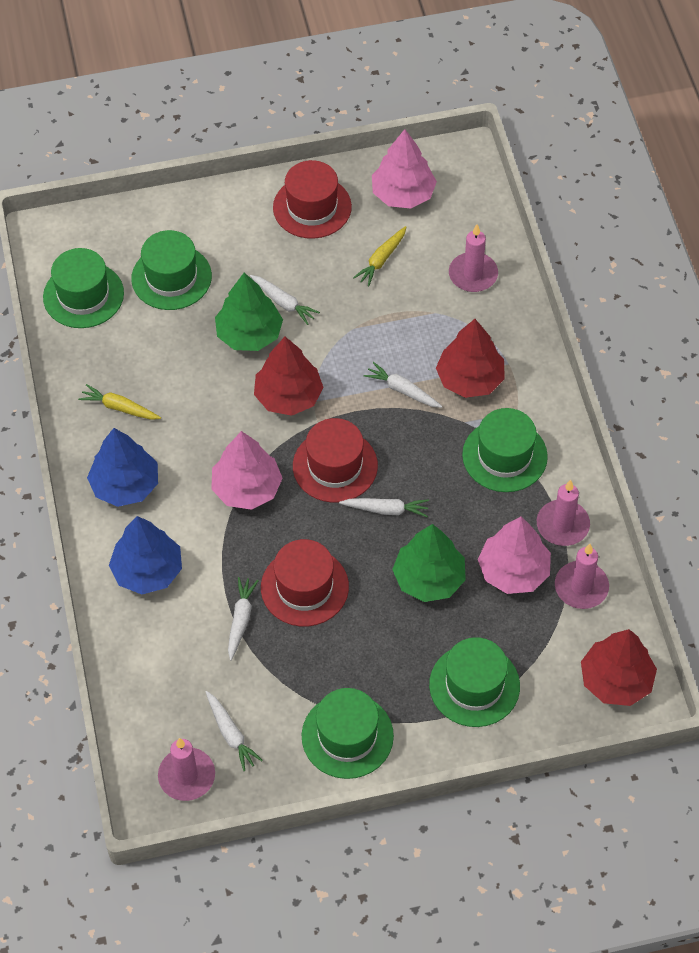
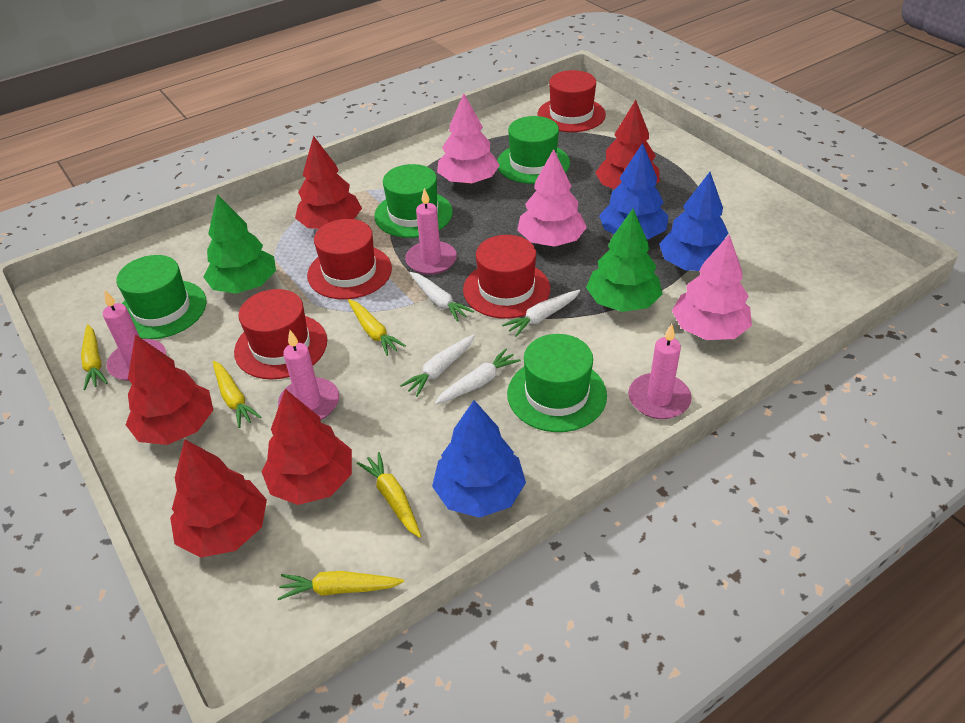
blue tree: 2 -> 3
green hat: 5 -> 4
red hat: 3 -> 4
red tree: 3 -> 5
white carrot: 5 -> 4
yellow carrot: 2 -> 5

